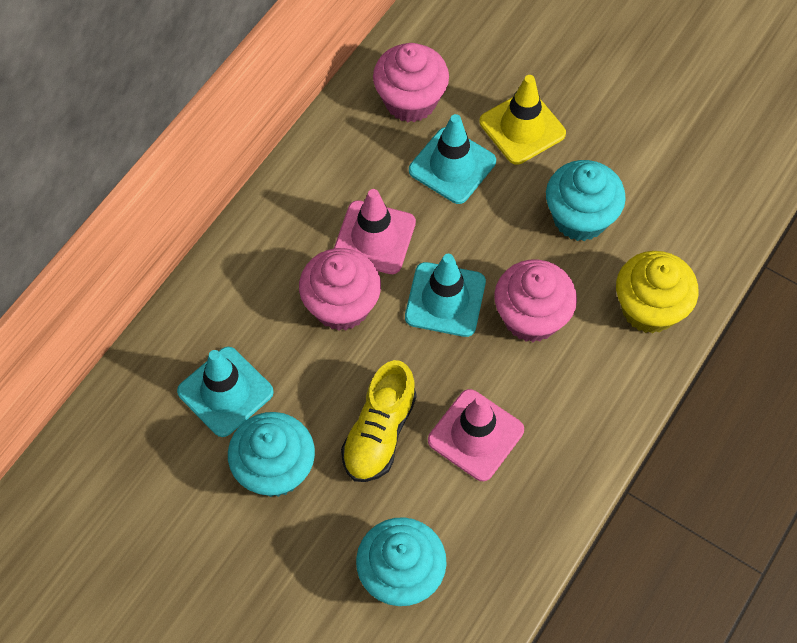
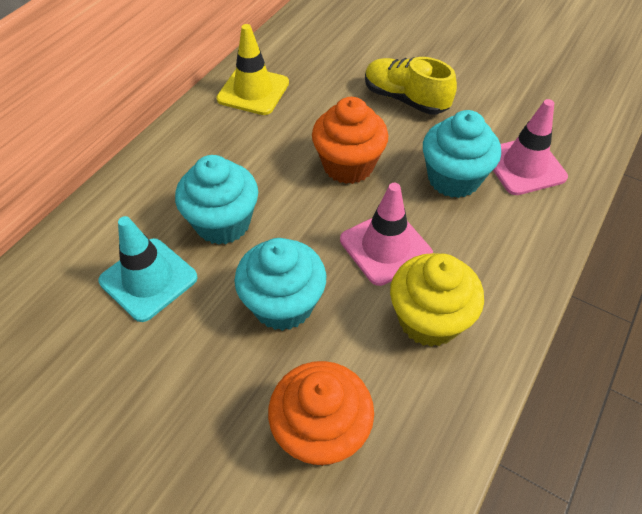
orange cupcake: 0 -> 2
pink cupcake: 3 -> 0
turquoise traffic cone: 3 -> 1

